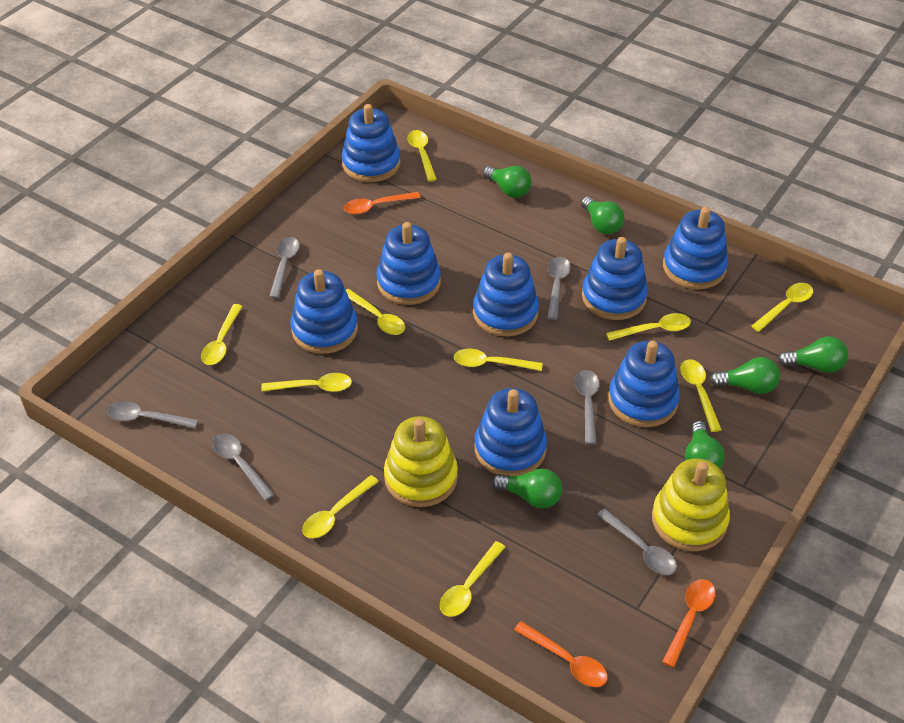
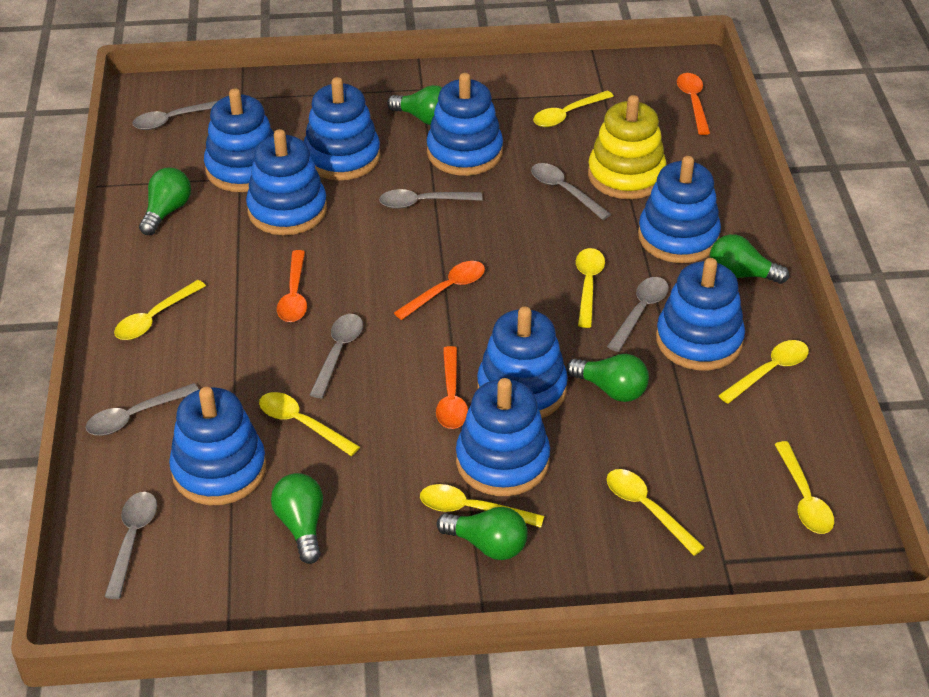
blue stacking toy: 8 -> 9
grey spoon: 6 -> 7
orange spoon: 3 -> 4
yellow spoon: 10 -> 8
yellow stacking toy: 2 -> 1

